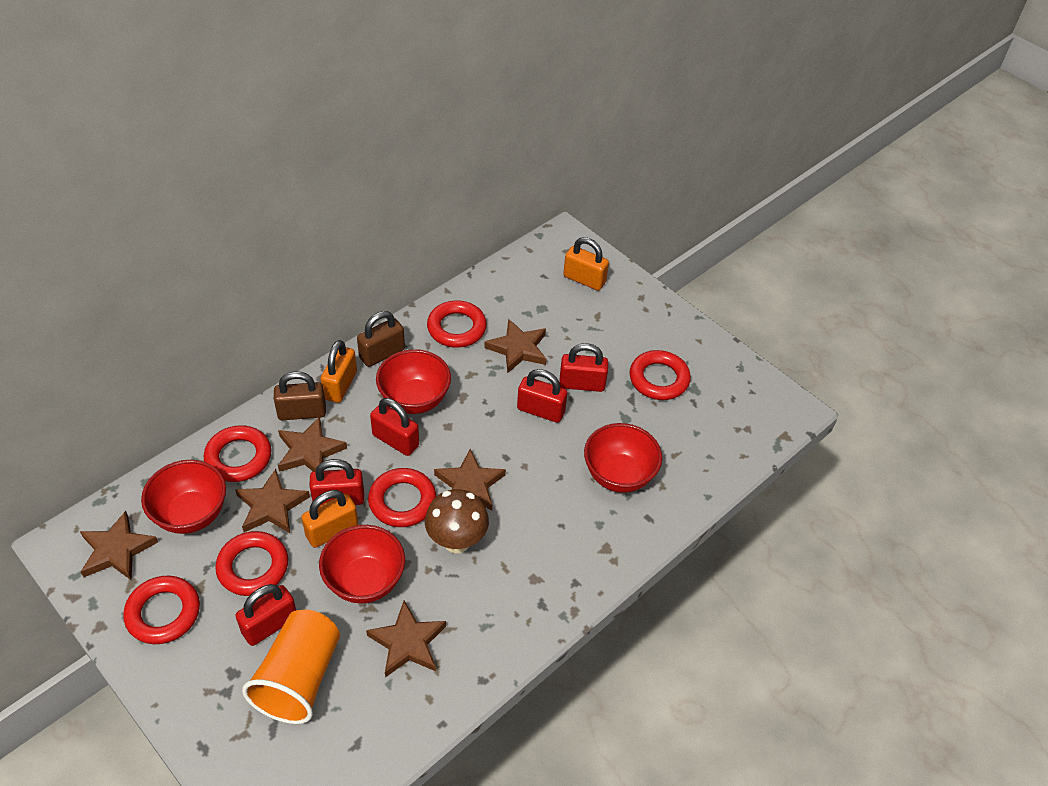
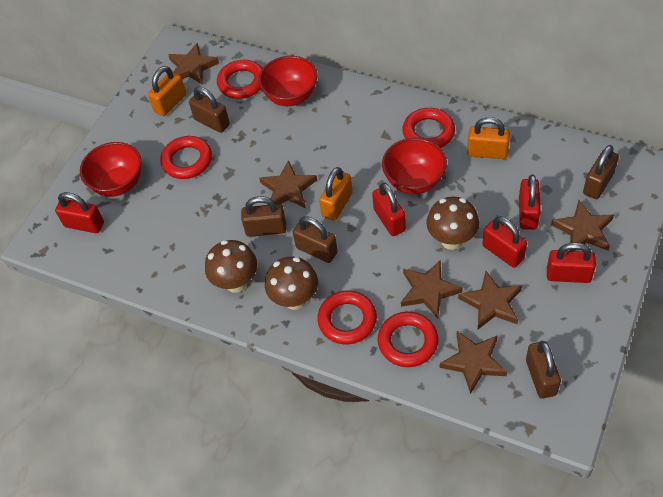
brown mushroom: 1 -> 3
brown padlock: 2 -> 5
orange cup: 1 -> 0
red bowl: 4 -> 3
red ring: 6 -> 5

